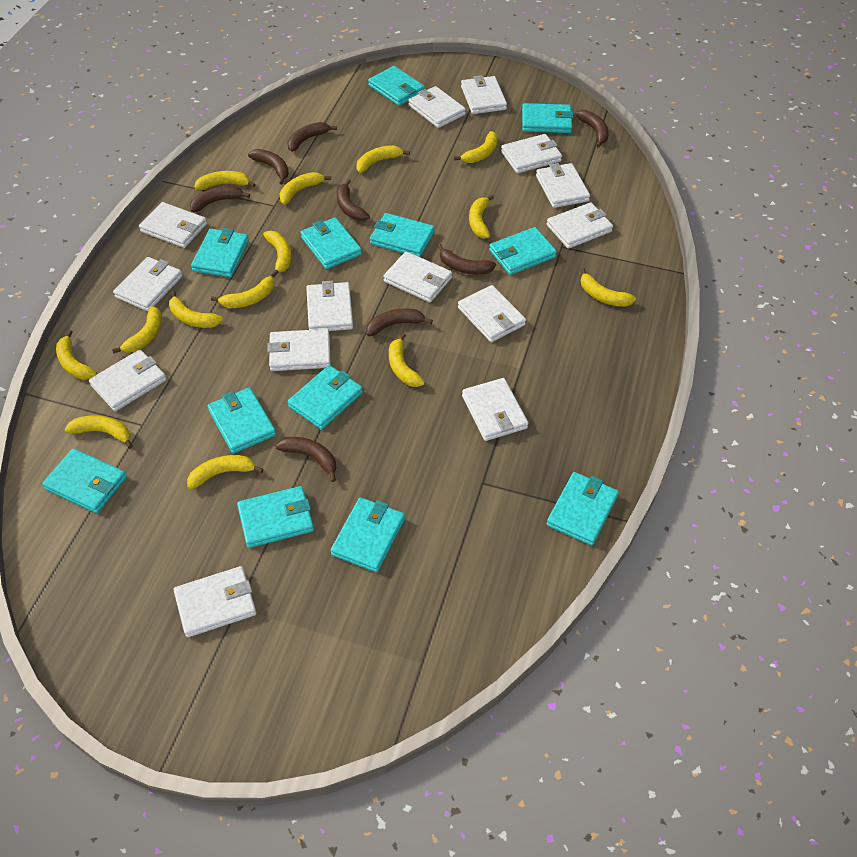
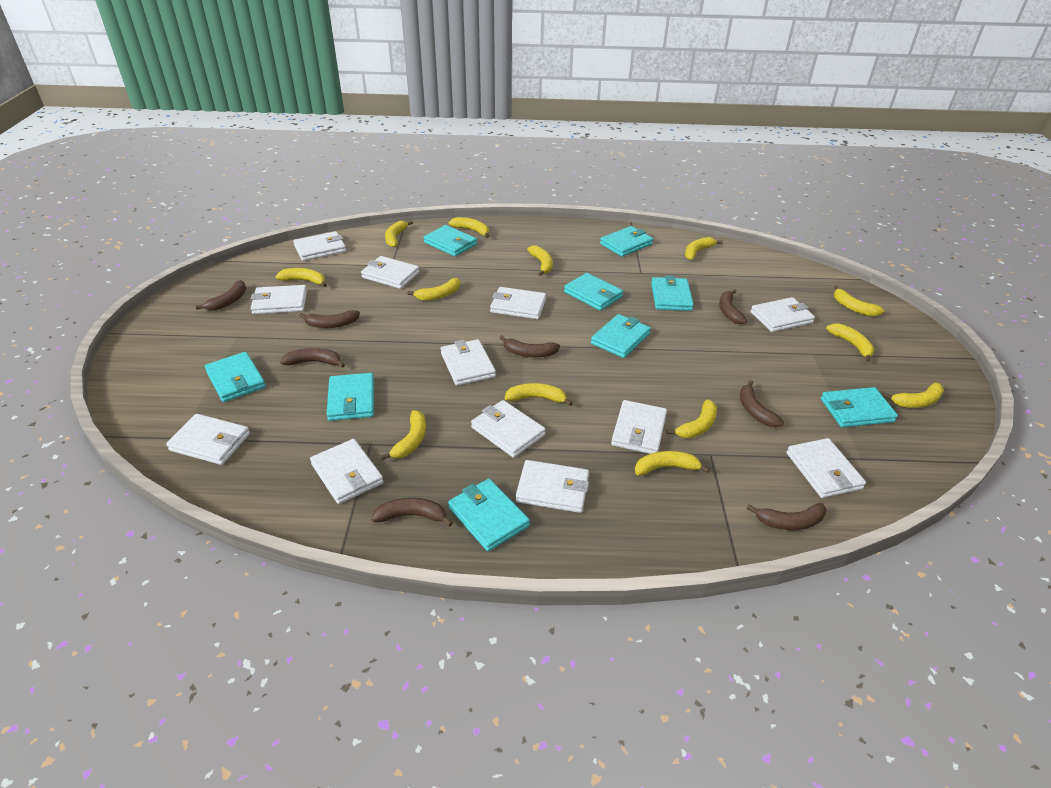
turquoise wallet: 12 -> 9
white wallet: 14 -> 12
yellow banana: 14 -> 13

